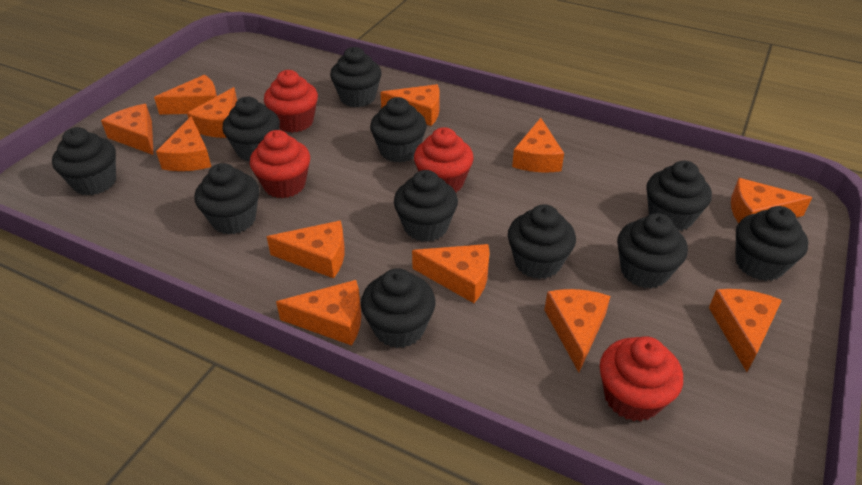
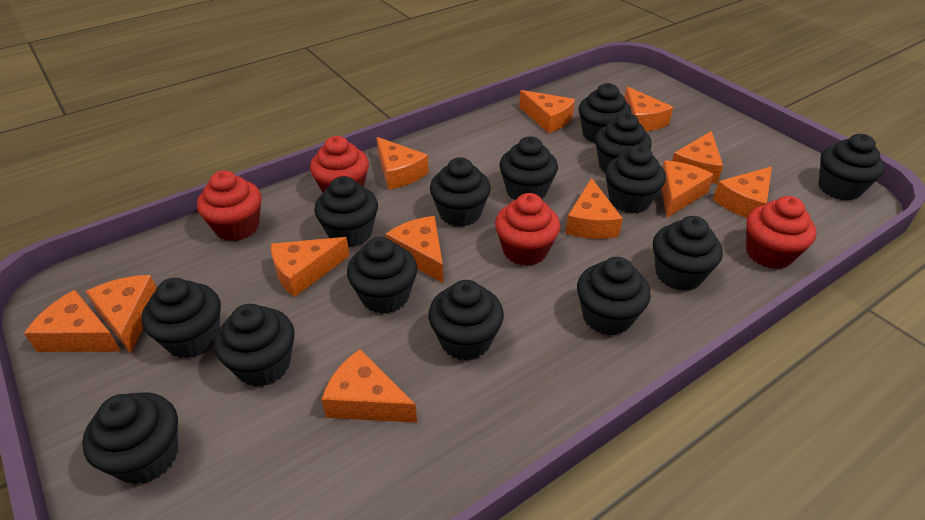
black cupcake: 11 -> 14

